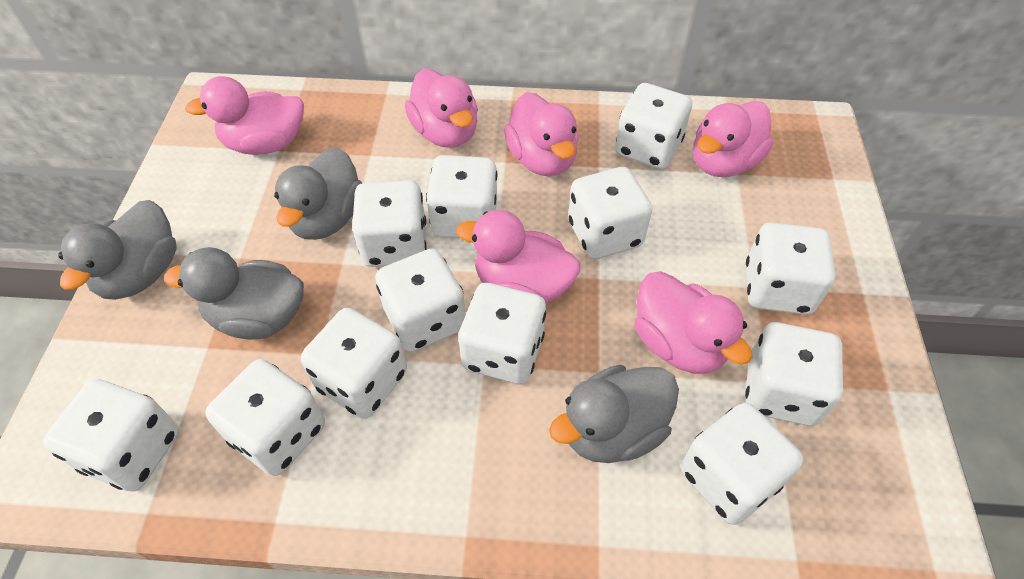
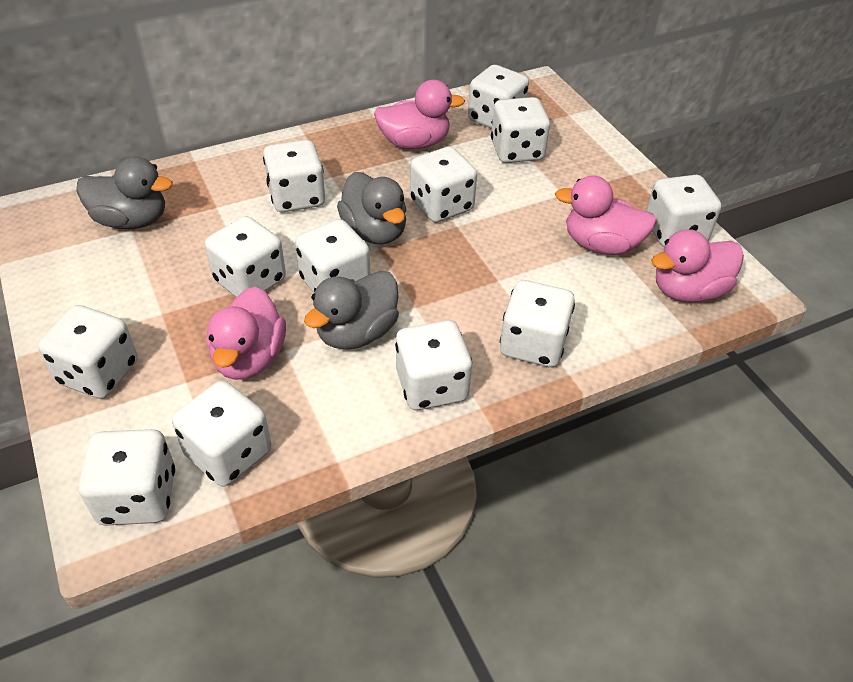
grey duck: 4 -> 3
pink duck: 6 -> 4

